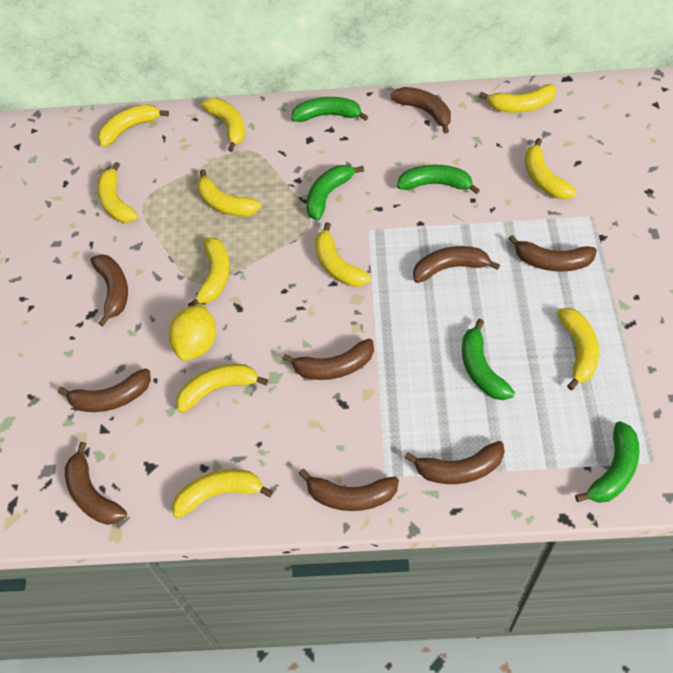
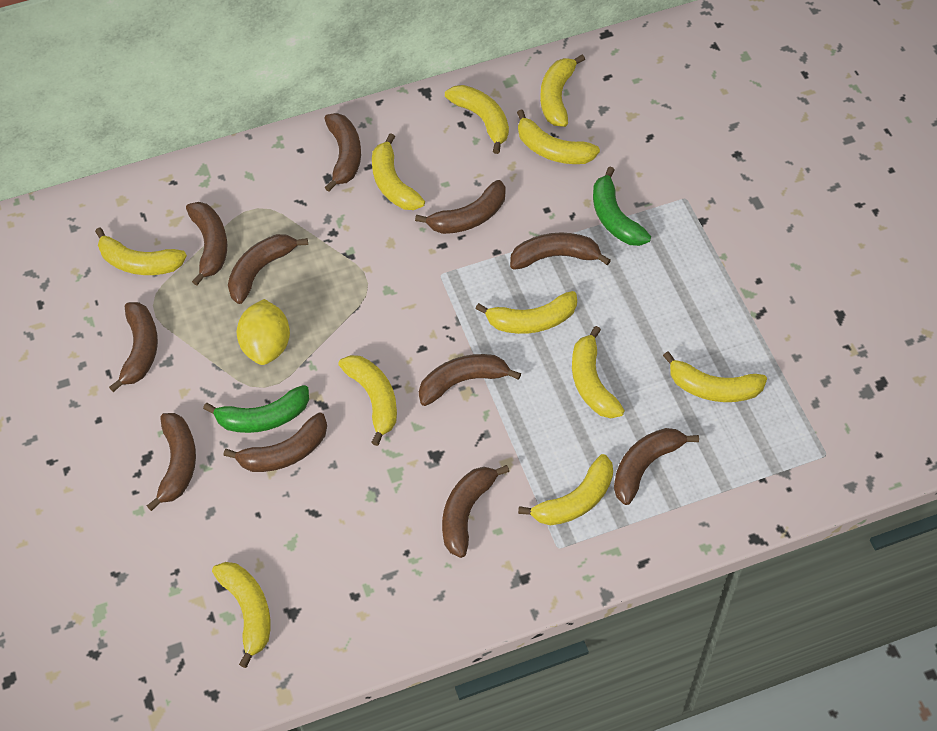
brown banana: 9 -> 11
green banana: 5 -> 2

